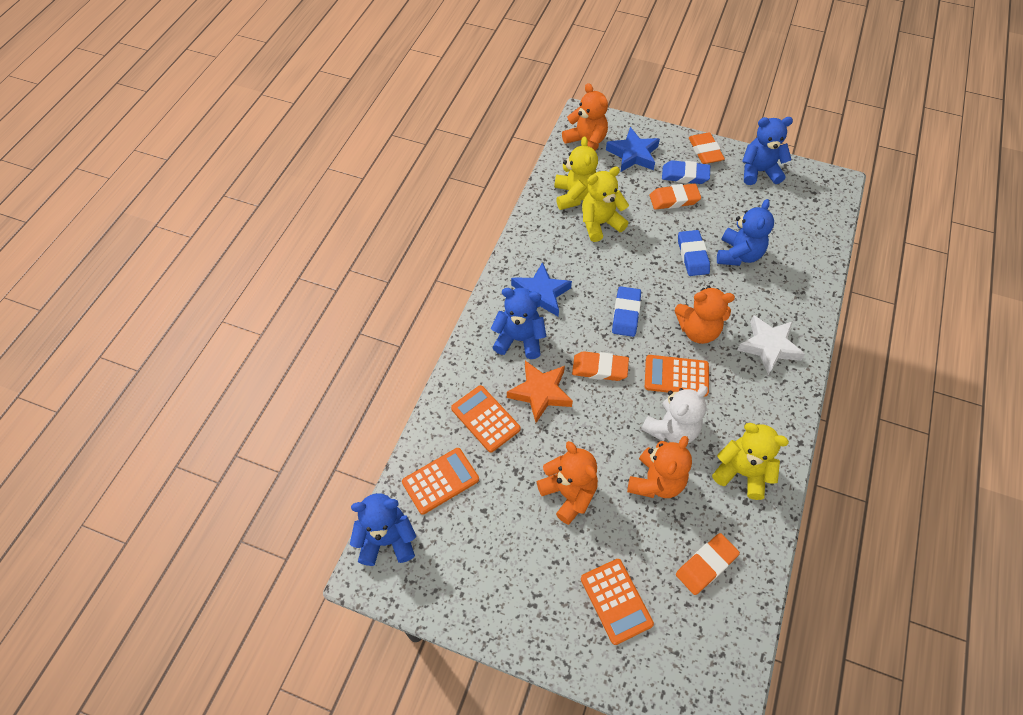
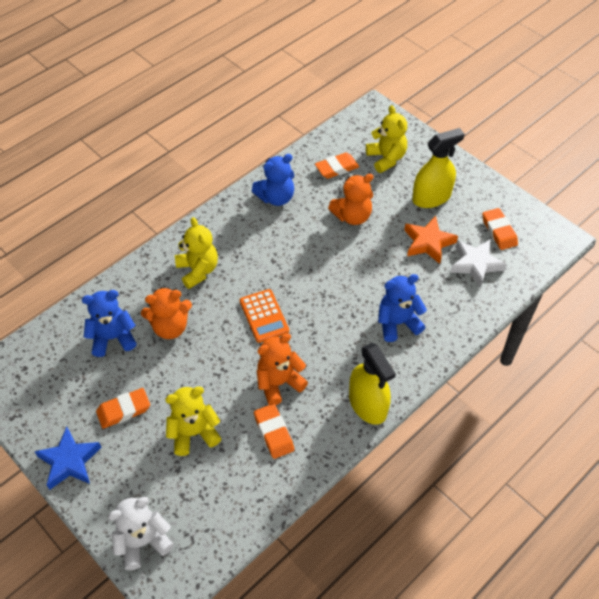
blue eraser: 3 -> 0
blue star: 2 -> 1
blue teddy bear: 4 -> 3
orange calculator: 4 -> 1
orange teddy bear: 4 -> 3
yellow spray bottle: 0 -> 2

